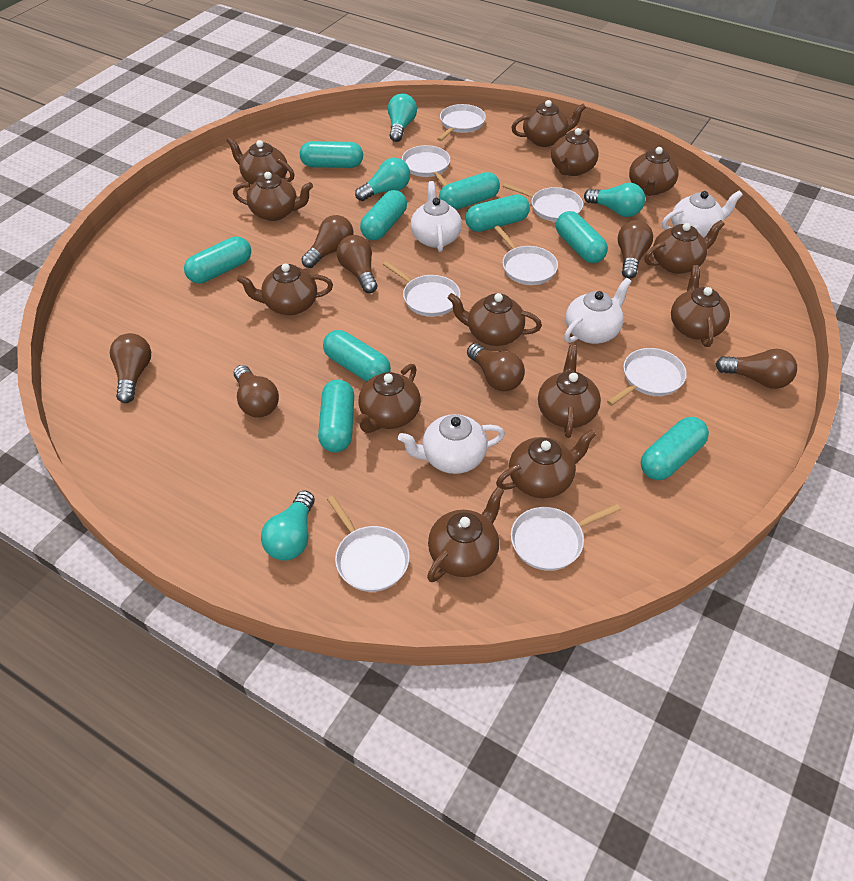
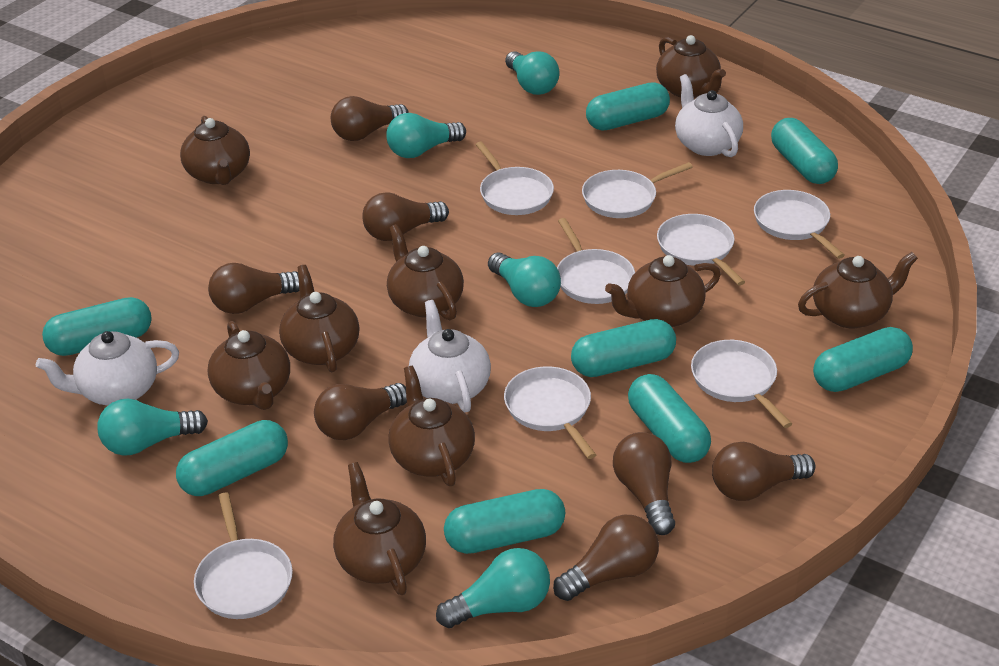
brown teapot: 13 -> 9
turquoise capsule: 9 -> 8
turquoise light bulb: 4 -> 5
white teapot: 4 -> 3

